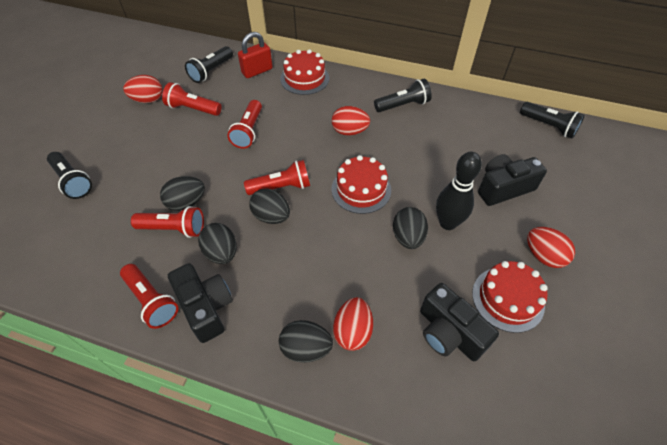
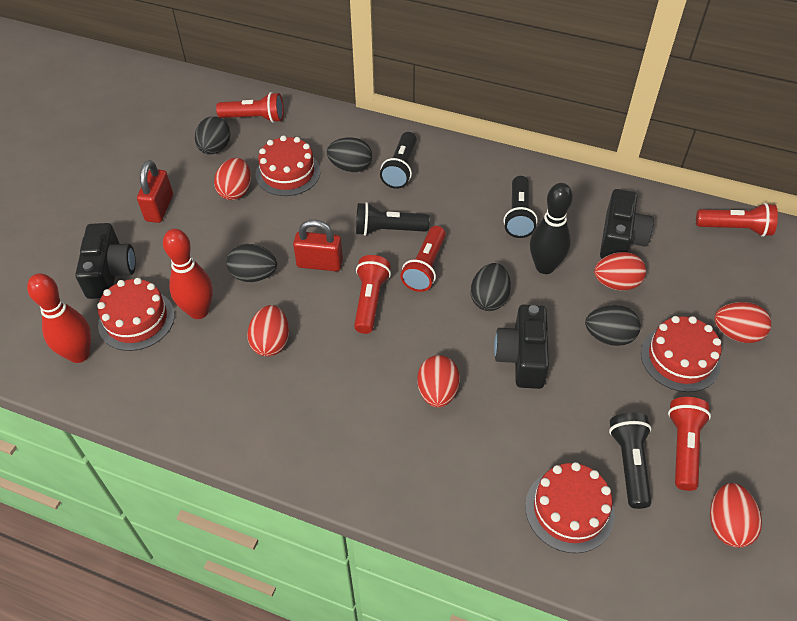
red bowling pin: 0 -> 2
red cake: 3 -> 4
red egg: 4 -> 6
red padlock: 1 -> 2

